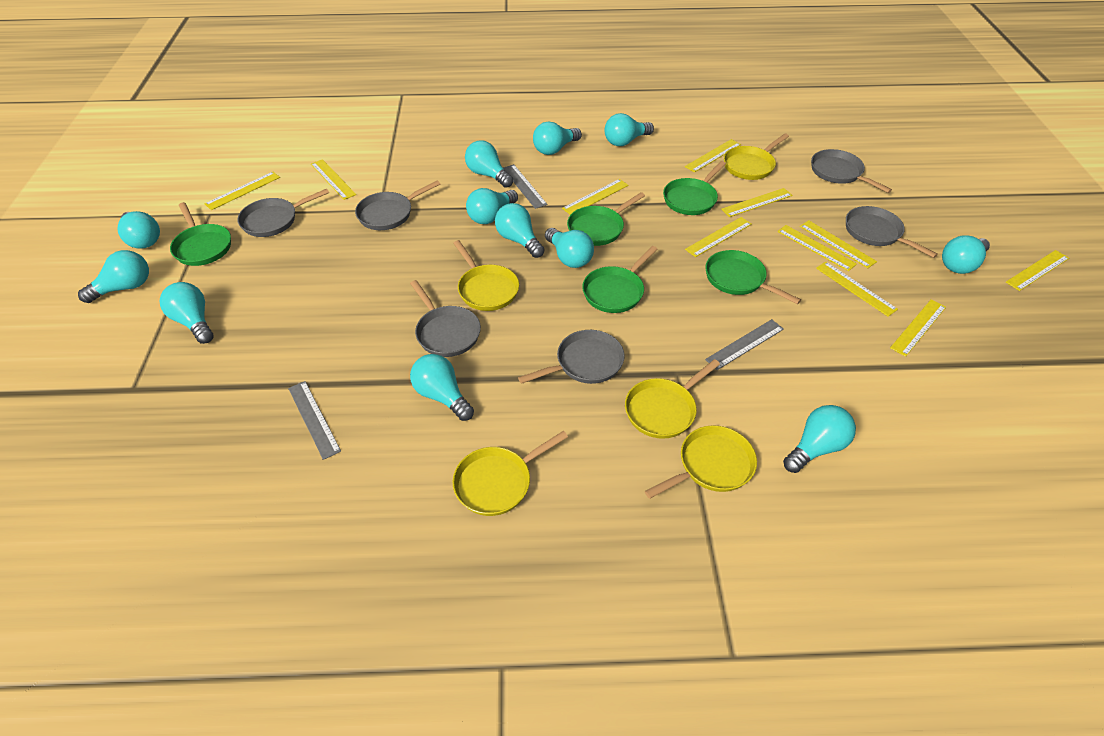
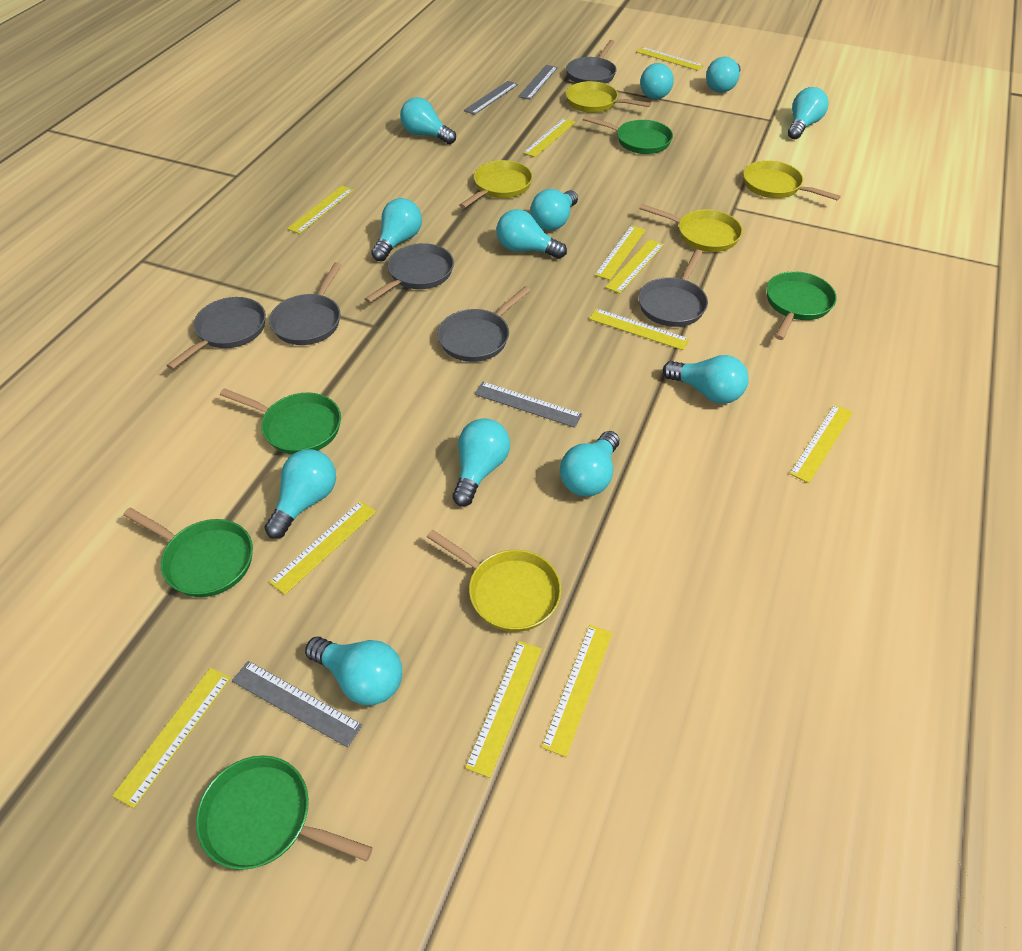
grey ruler: 3 -> 4

